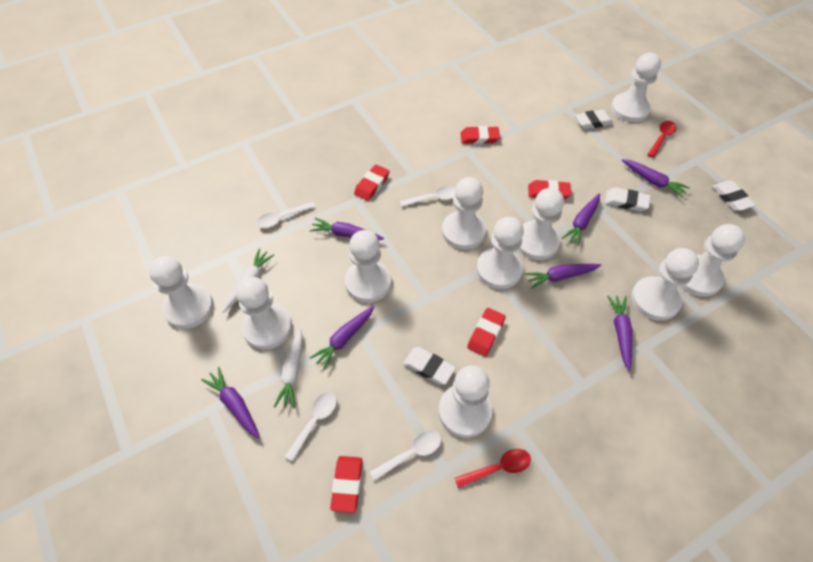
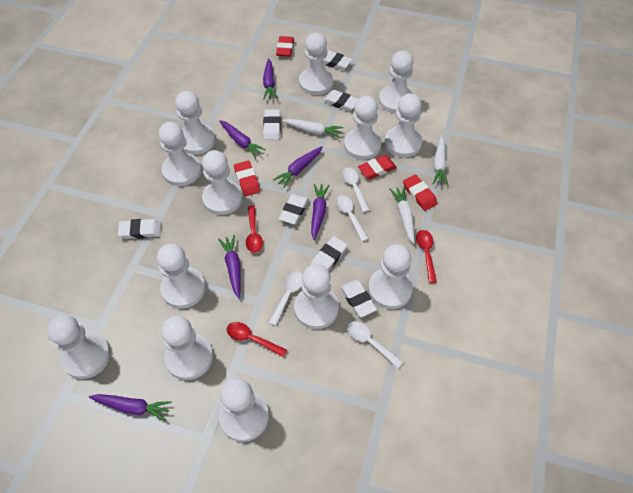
purple carrot: 7 -> 6
red eraser: 5 -> 4
red spoon: 2 -> 3
white carrot: 2 -> 3
white eraser: 4 -> 7
white pawn: 10 -> 13

